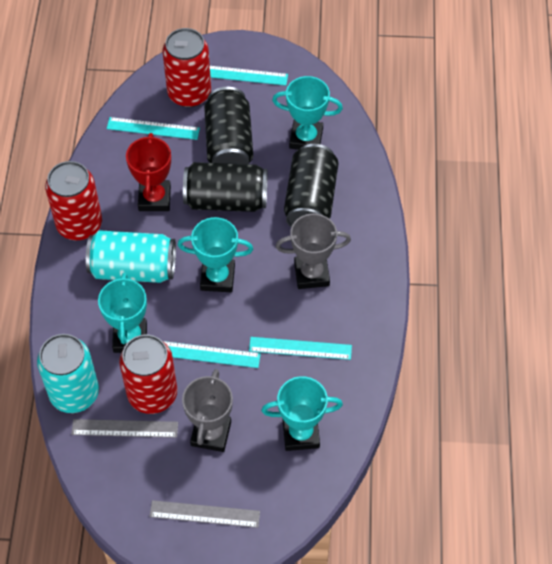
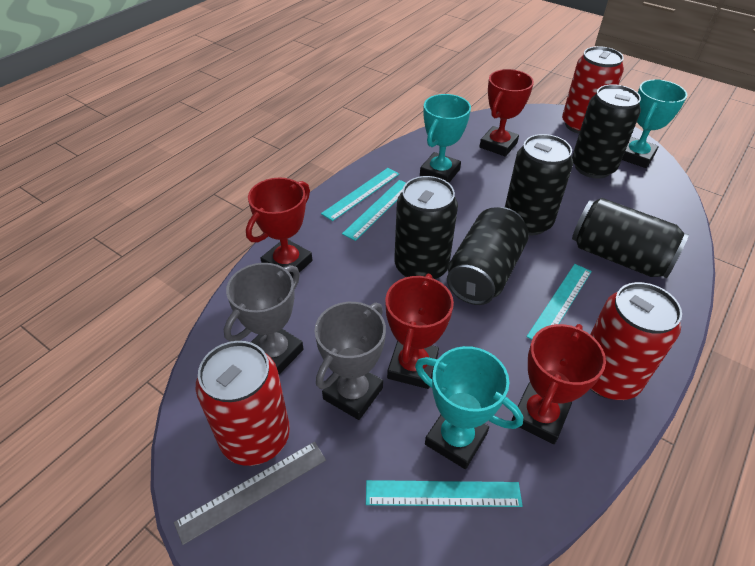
black can: 3 -> 5
grey ruler: 2 -> 1
red trophy: 1 -> 4
turquoise can: 2 -> 0
turquoise trophy: 4 -> 3

